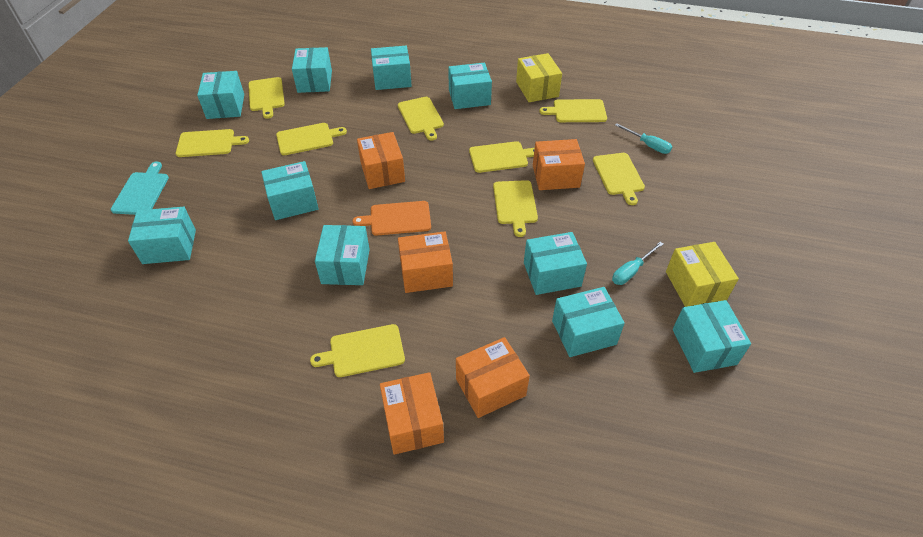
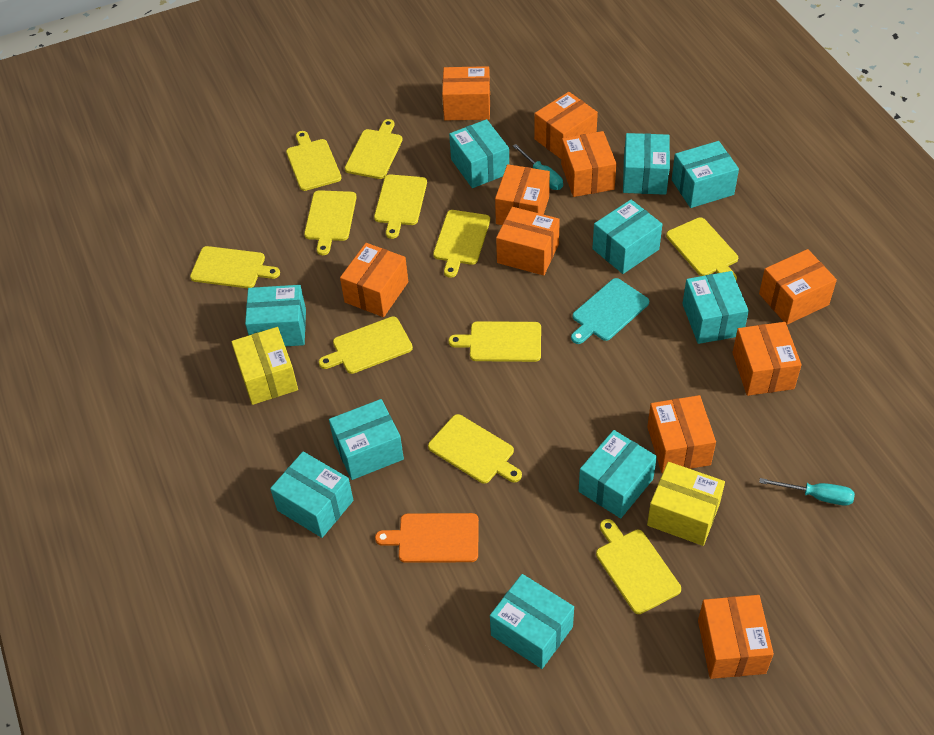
orange box: 5 -> 10
yellow cutting board: 9 -> 11

